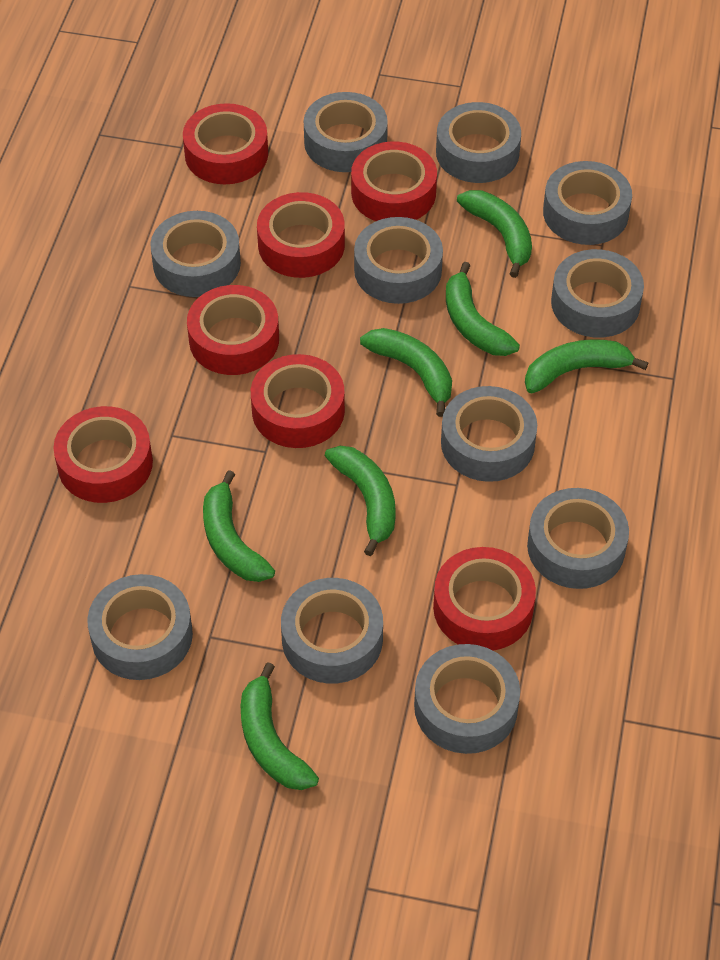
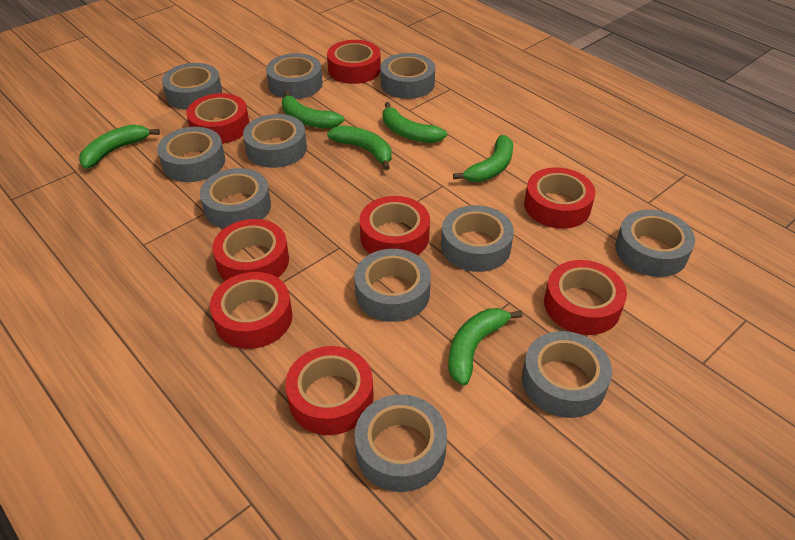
green banana: 7 -> 6
red tape: 7 -> 8

